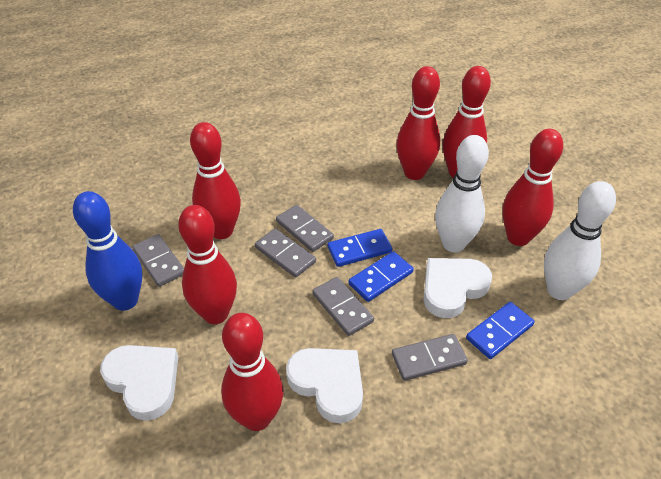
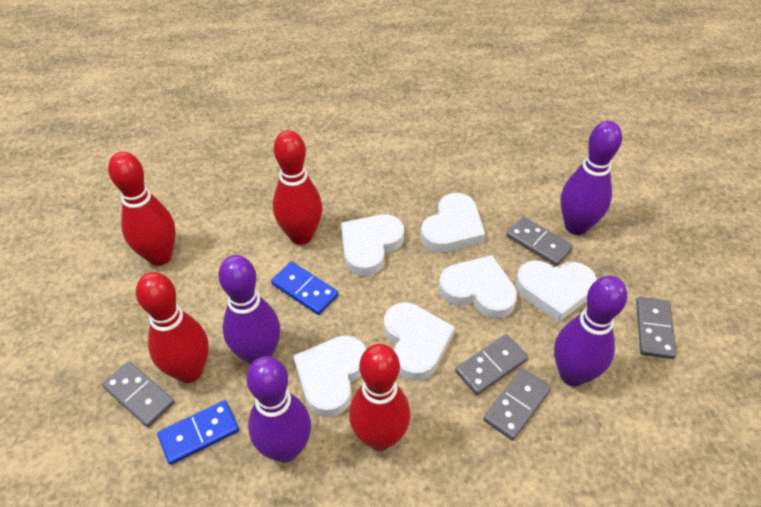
blue bowling pin: 1 -> 0
blue domino: 3 -> 2
purple bowling pin: 0 -> 4
red bowling pin: 6 -> 4
white bowling pin: 2 -> 0
white heart: 3 -> 6

